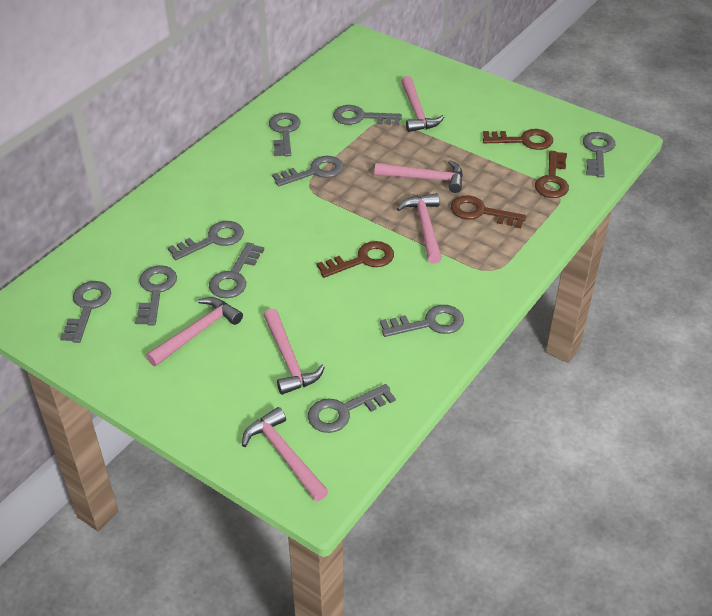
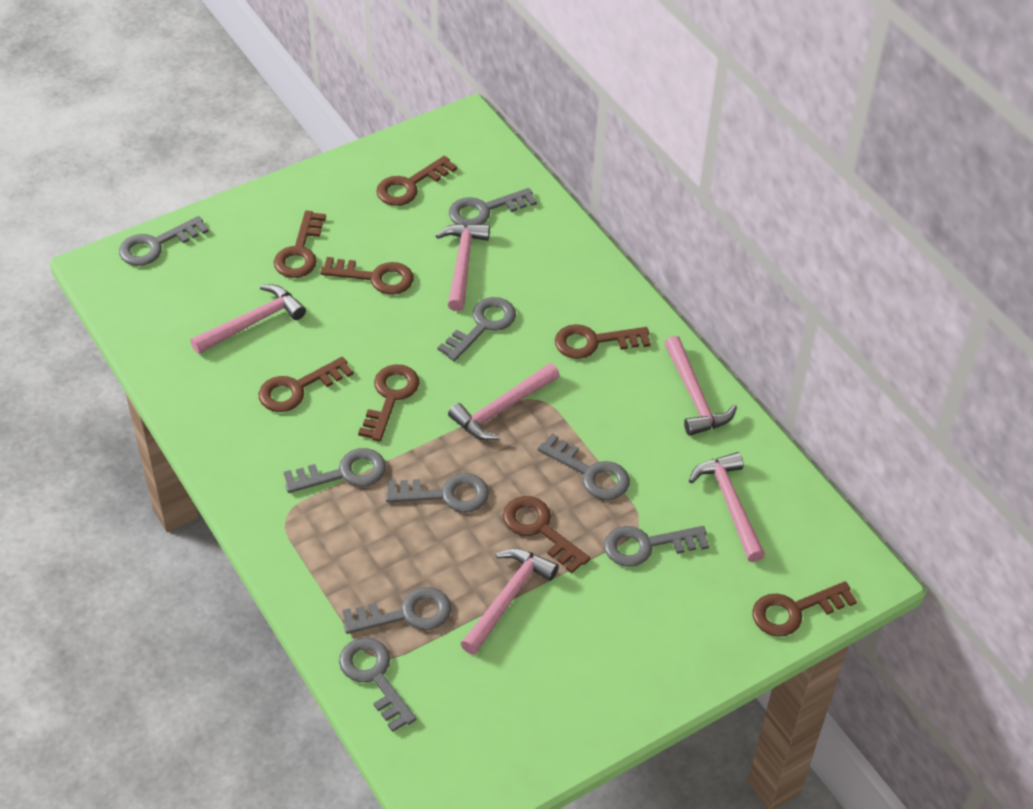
brown key: 4 -> 8
grey key: 10 -> 9

